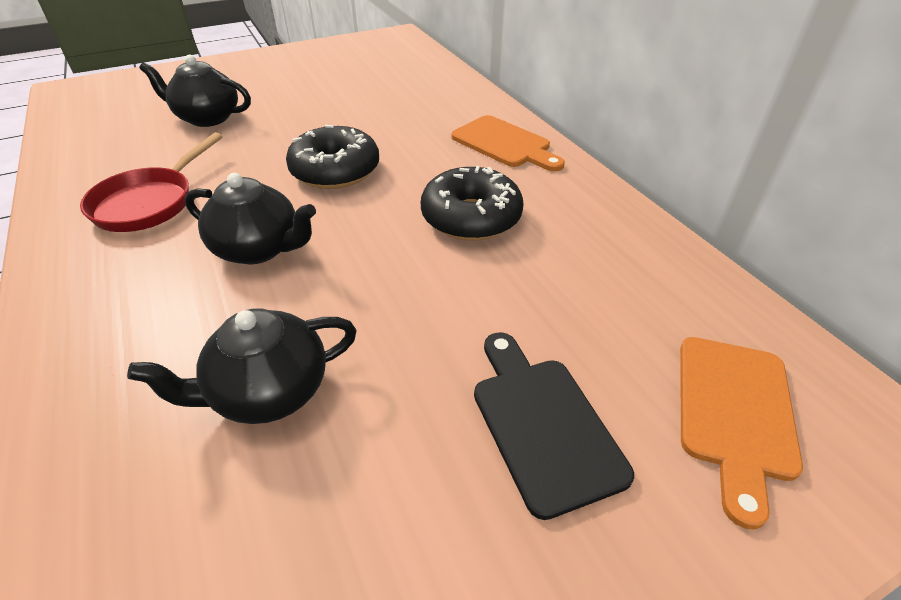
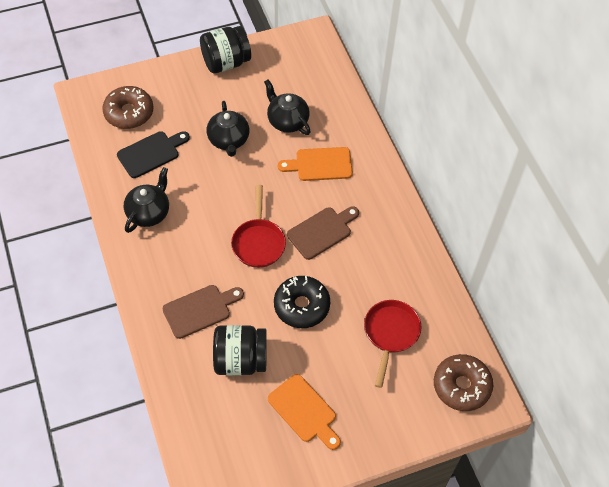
black donut: 2 -> 1
black jar: 0 -> 2
brown cutting board: 0 -> 2
brown donut: 0 -> 2
red pan: 1 -> 2

